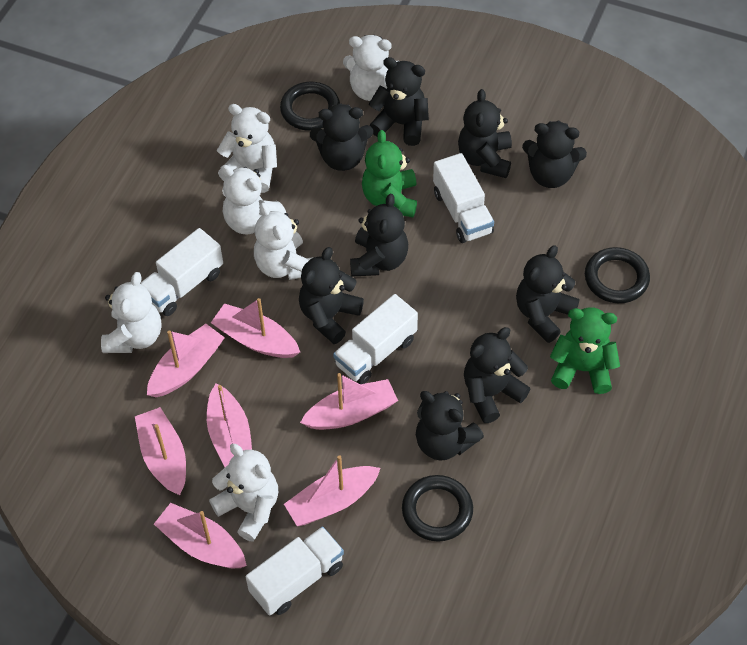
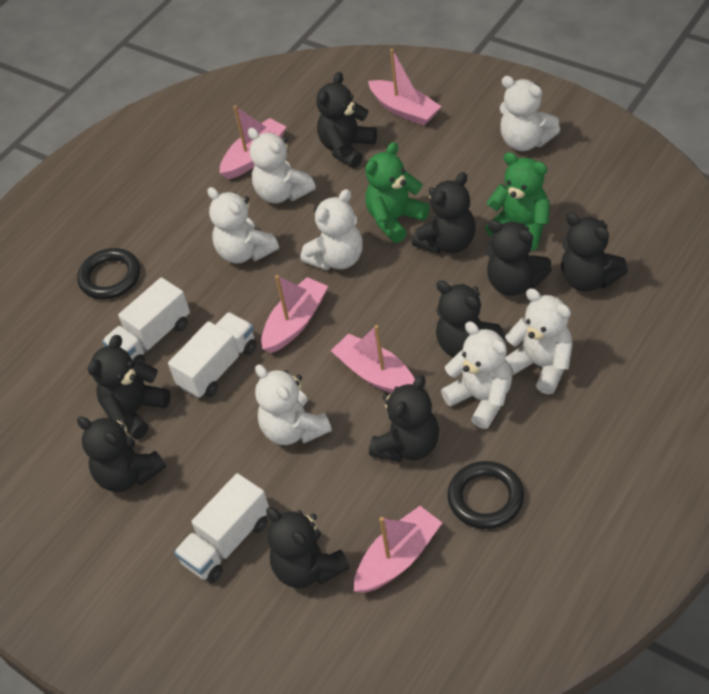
black ring: 3 -> 2
pink boat: 7 -> 5
white teddy bear: 6 -> 7
white truck: 4 -> 3

